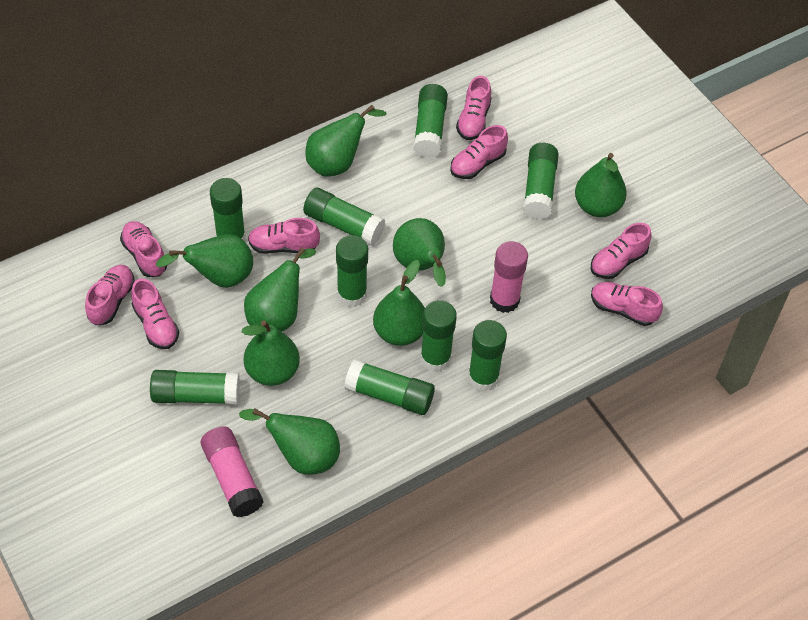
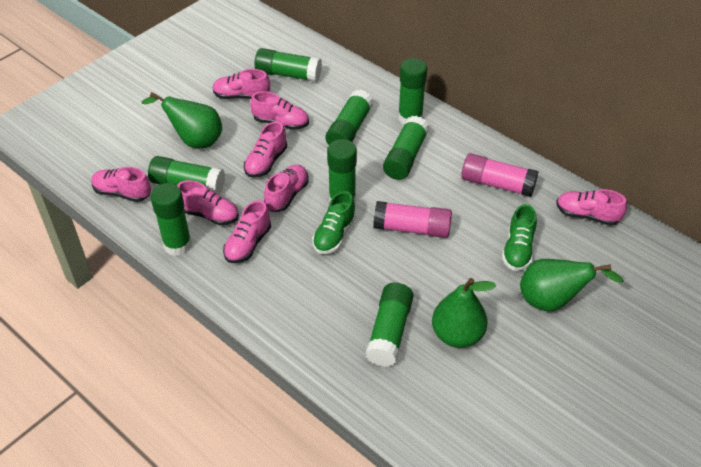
green glue stick: 9 -> 8
green pear: 8 -> 3
green shoe: 0 -> 2

